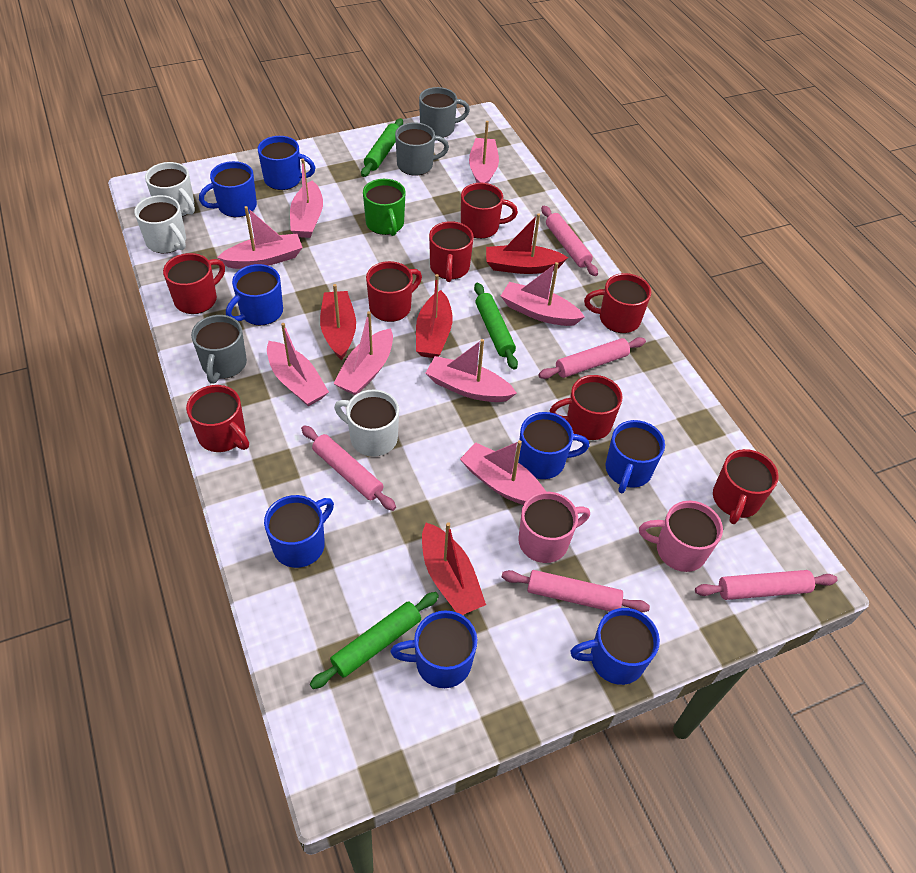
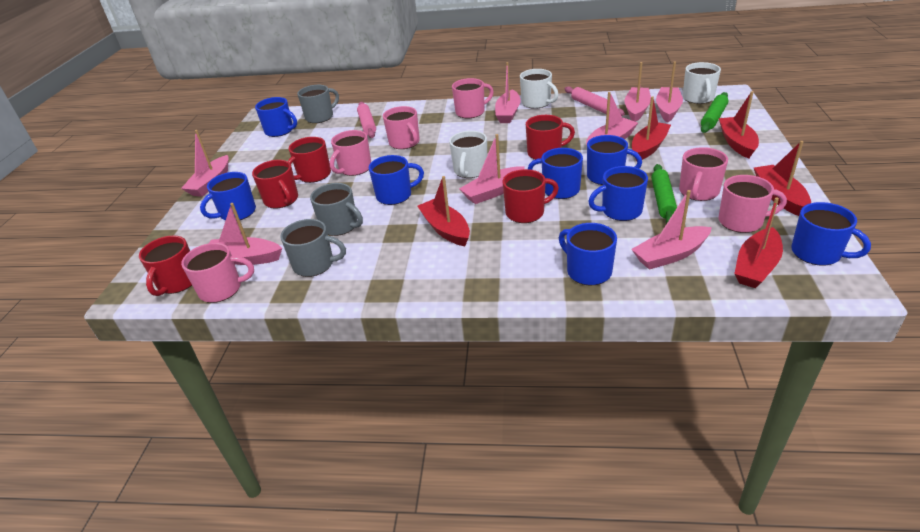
green mug: 1 -> 0
green rolling pin: 3 -> 2
pink mug: 2 -> 6
pink rolling pin: 5 -> 2
red boat: 4 -> 5
red mug: 8 -> 5

